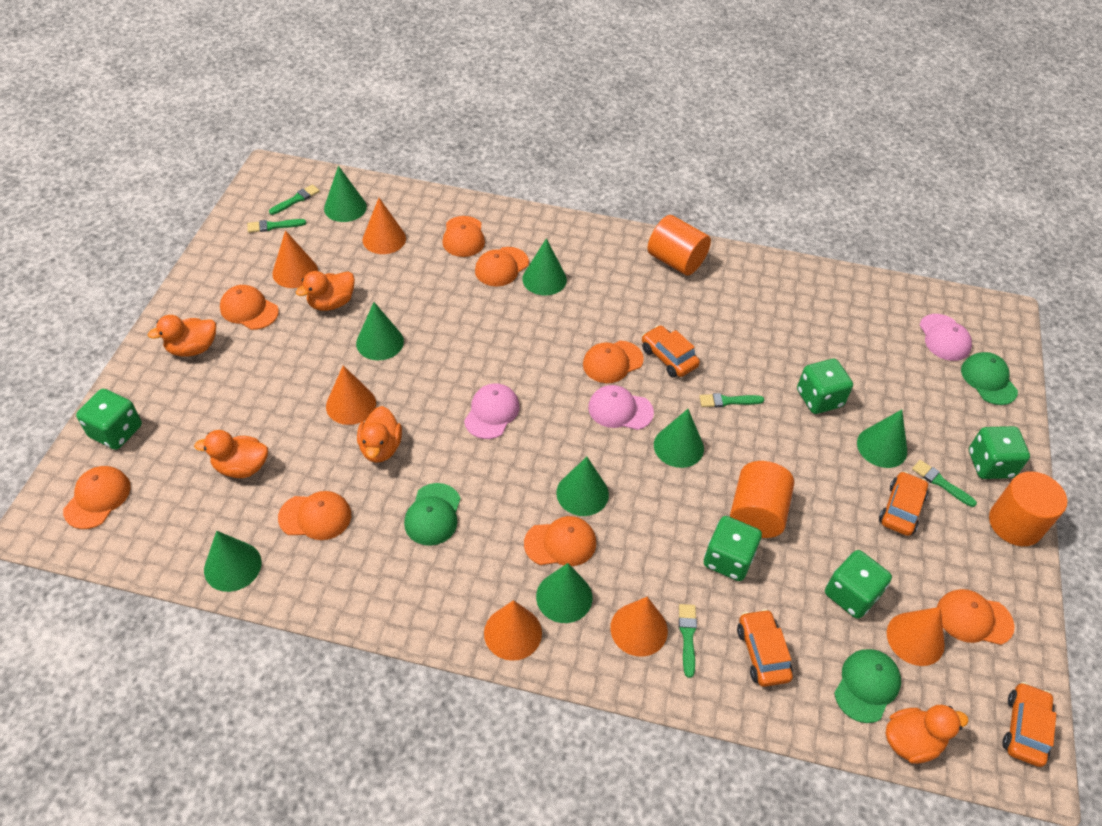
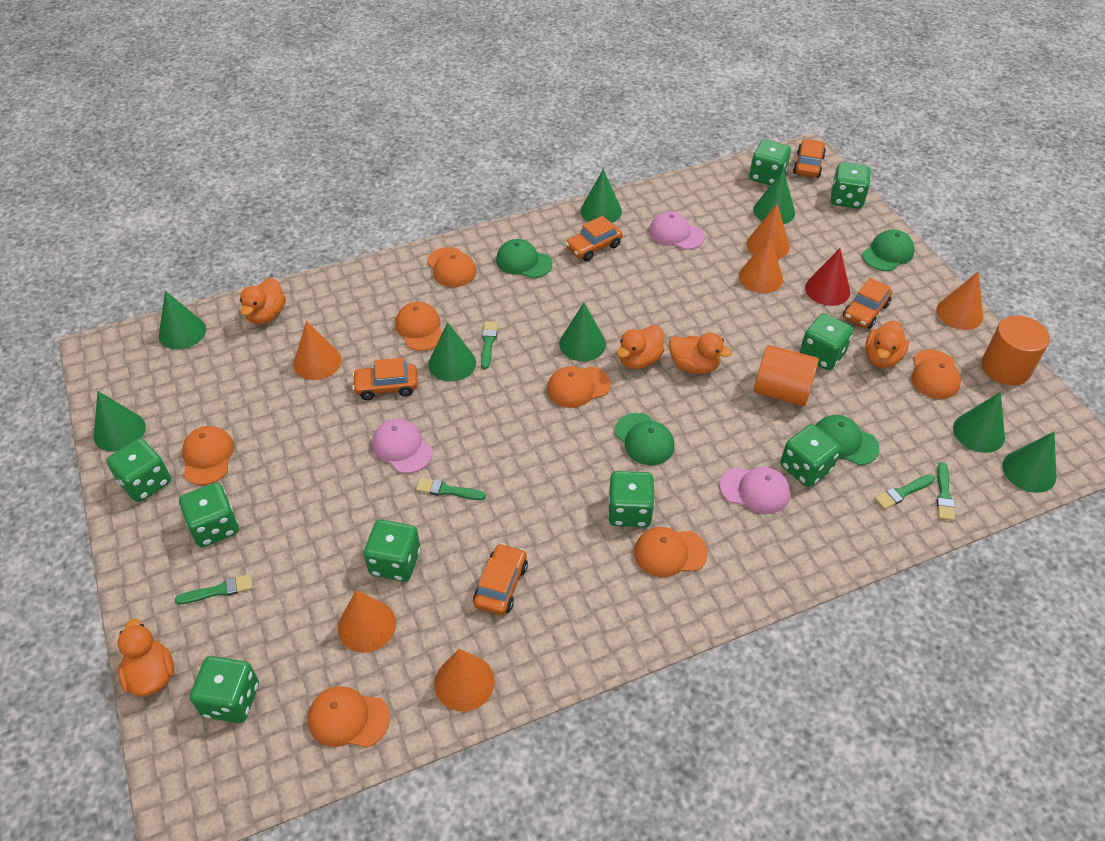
green cap: 3 -> 4
green dice: 5 -> 9
orange cap: 8 -> 7
orange car: 4 -> 5
orange cylinder: 3 -> 2
red cone: 0 -> 1

